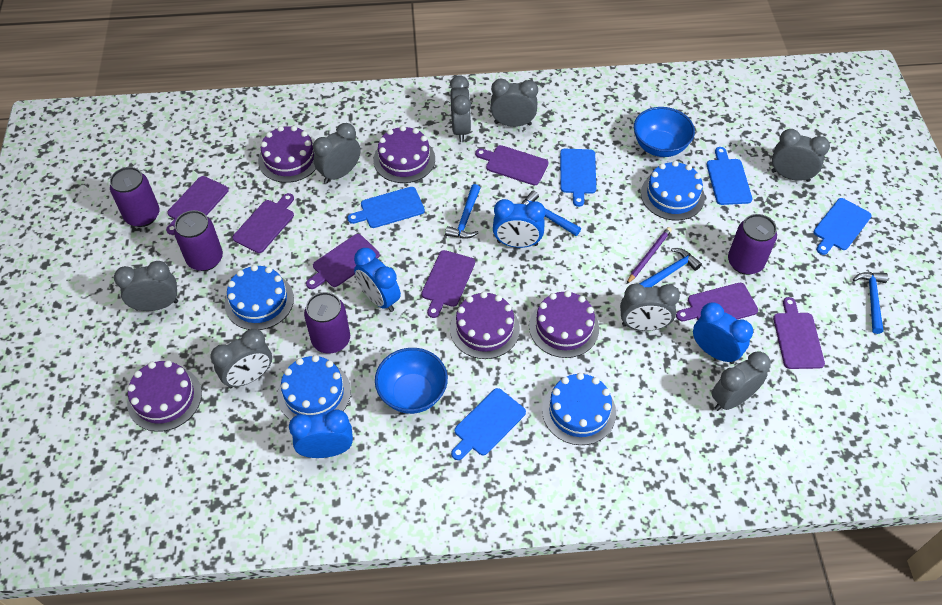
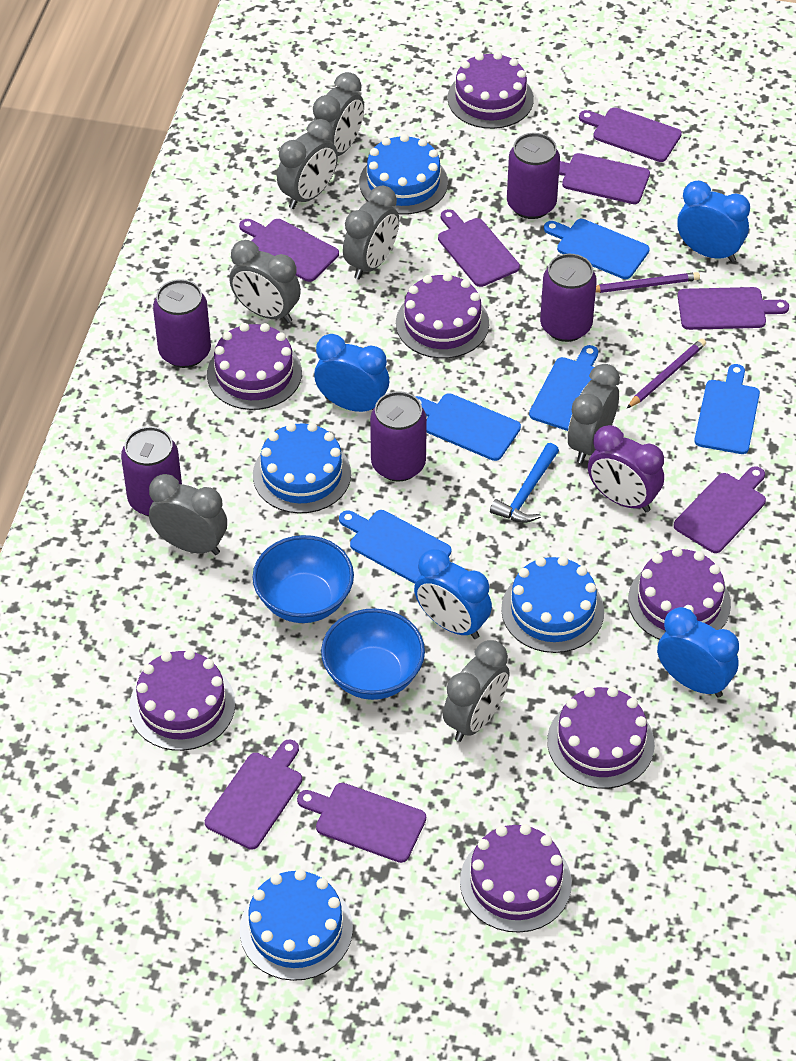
blue hammer: 4 -> 1
grey clock: 8 -> 7
purple cake: 5 -> 7
purple can: 4 -> 5
purple clock: 0 -> 1
purple cutting board: 7 -> 8
purple pencil: 1 -> 2

